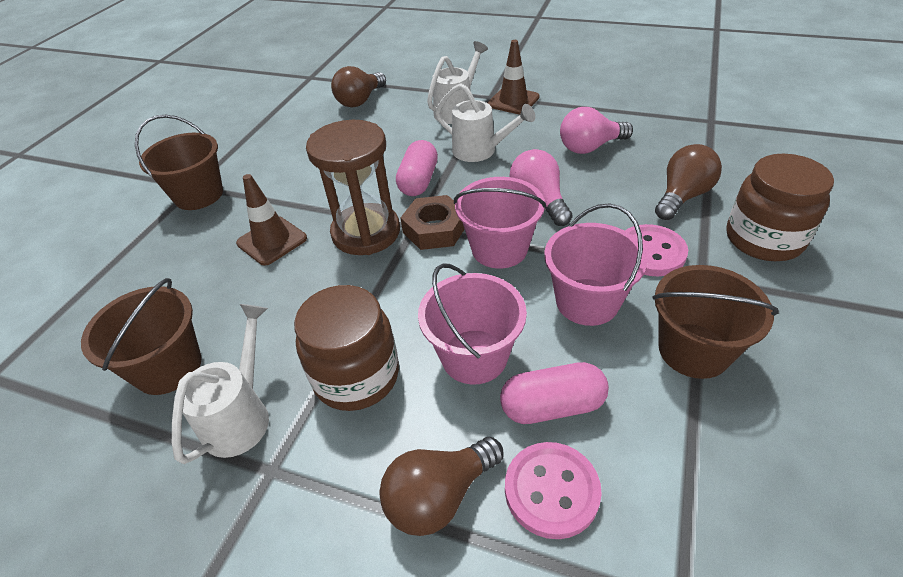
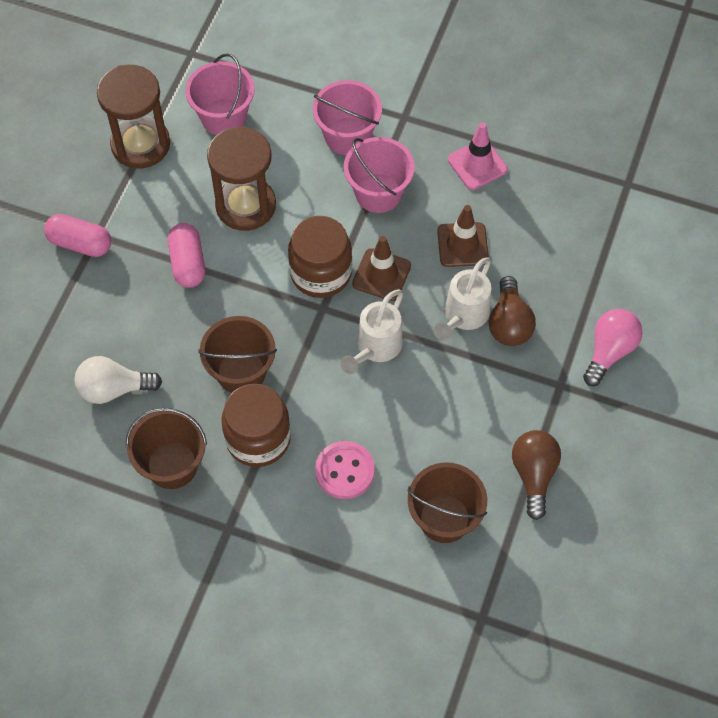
brown hourglass: 1 -> 2
brown light bulb: 3 -> 2
brown nut: 1 -> 0
pink button: 2 -> 1
pink light bulb: 2 -> 1
pink traffic cone: 0 -> 1
white light bulb: 0 -> 1
white watering can: 3 -> 2

